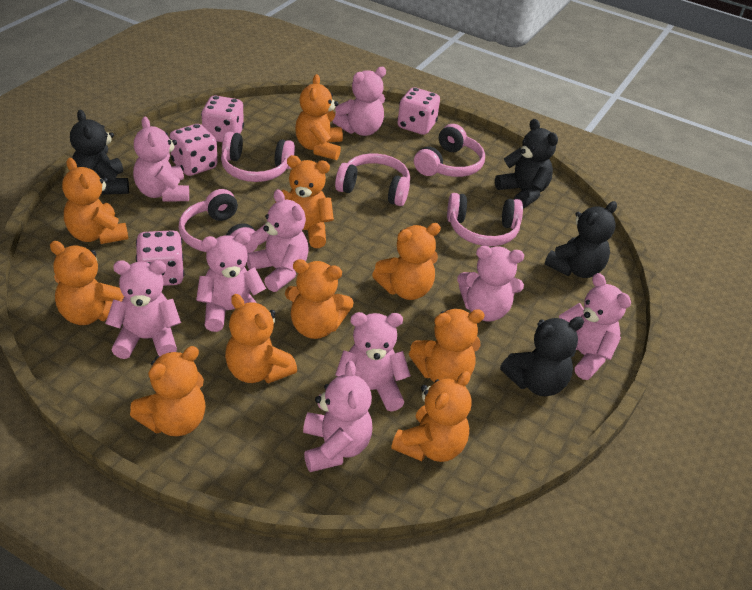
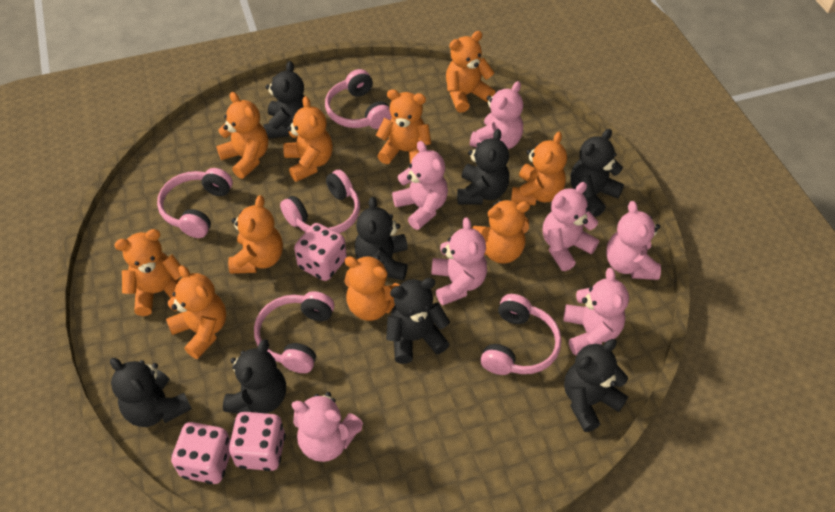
black teddy bear: 4 -> 8
pink dice: 4 -> 3
pink teddy bear: 9 -> 7

